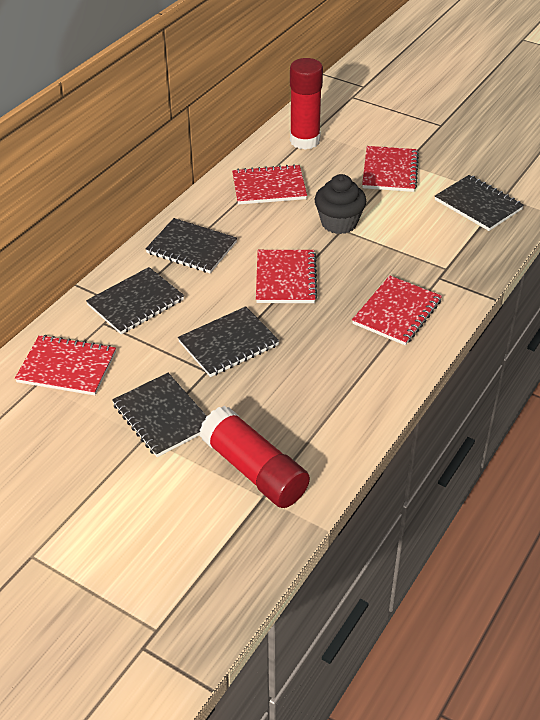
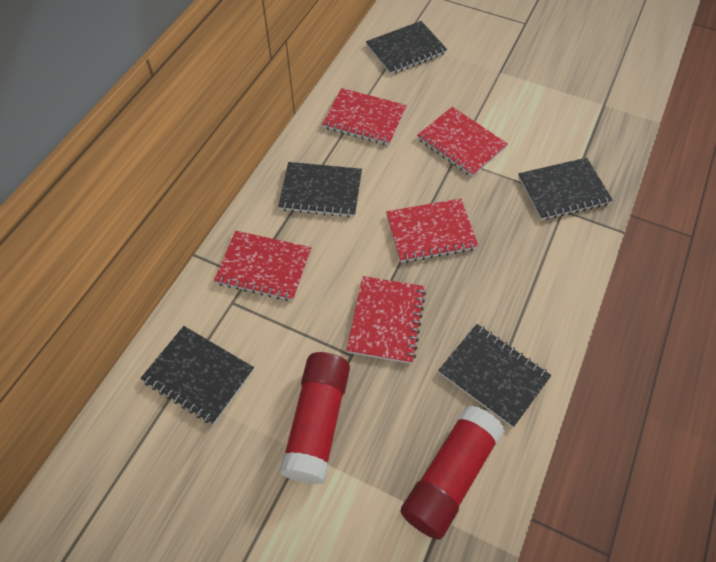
black cupcake: 1 -> 0

